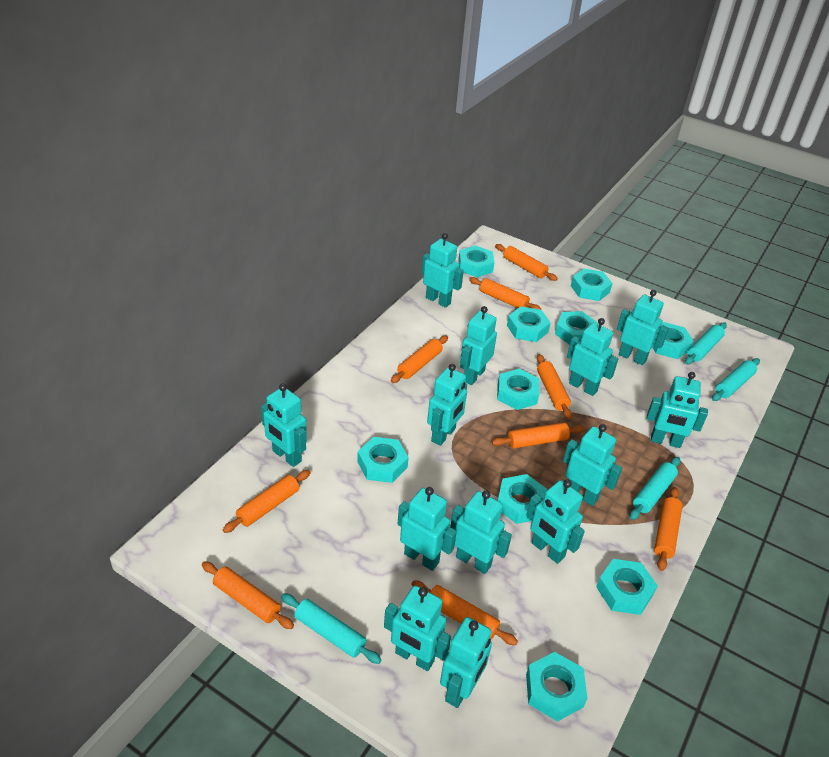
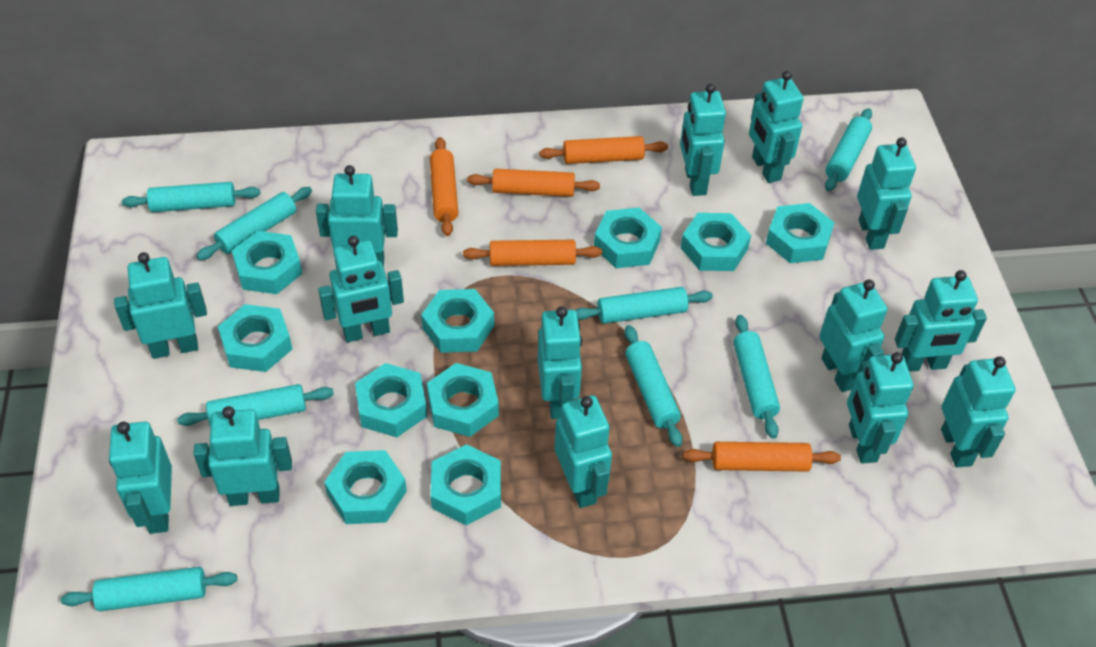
orange rolling pin: 9 -> 5
turquoise robot: 13 -> 14
turquoise rolling pin: 4 -> 8

